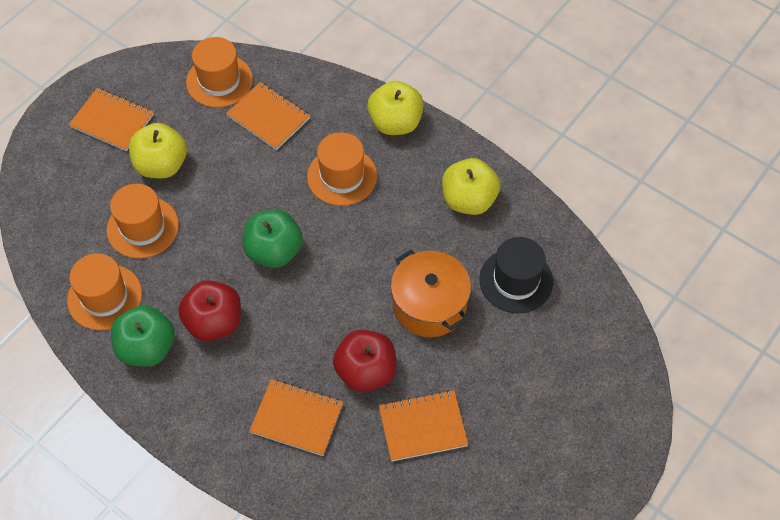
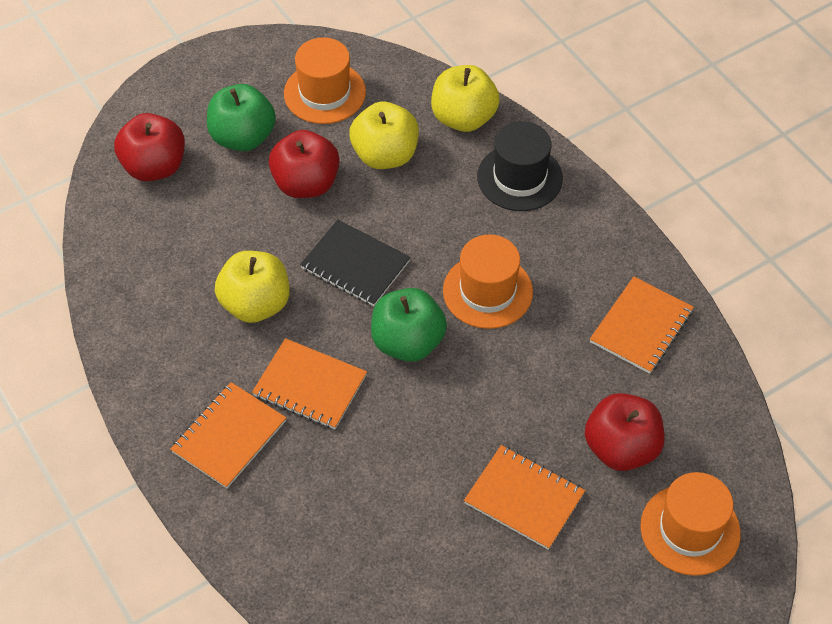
black notebook: 0 -> 1
orange hat: 4 -> 3
orange pot: 1 -> 0
red apple: 2 -> 3

